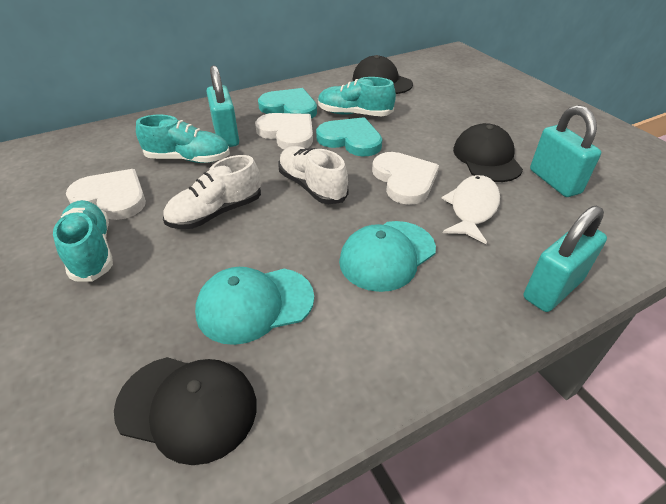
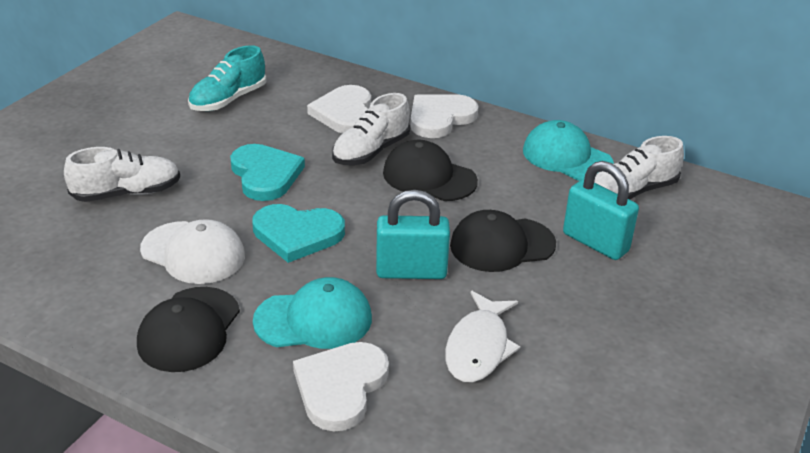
turquoise padlock: 3 -> 2
turquoise shoe: 3 -> 1
white cap: 0 -> 1
white shoe: 2 -> 3

